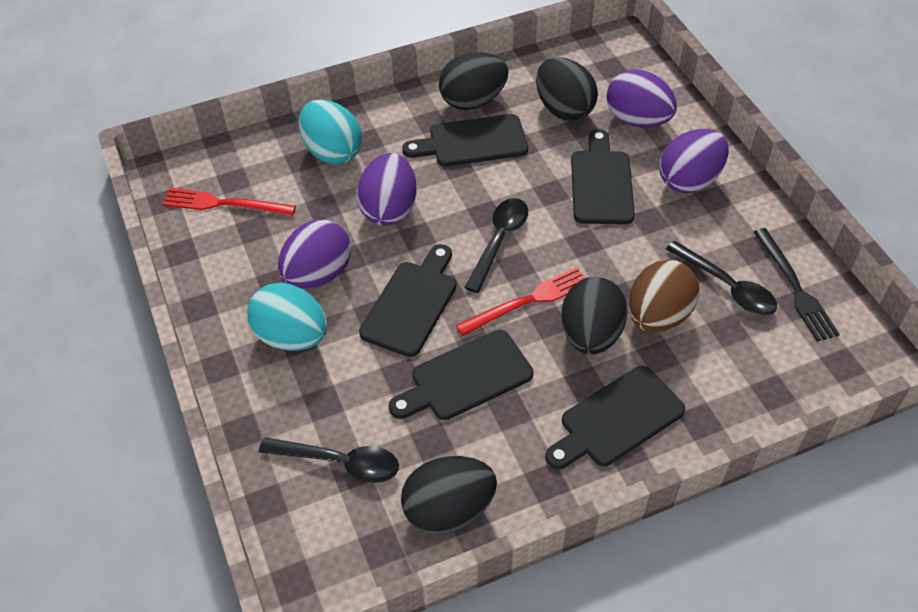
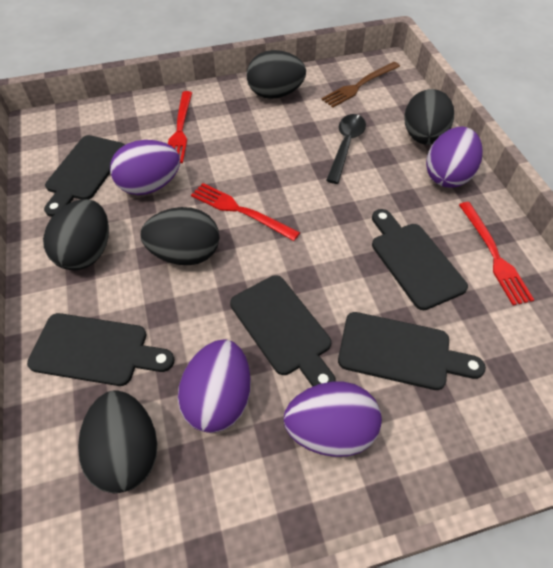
black egg: 4 -> 5
black fork: 1 -> 0
black spoon: 3 -> 1
brown egg: 1 -> 0
brown fork: 0 -> 1
red fork: 2 -> 3
turquoise egg: 2 -> 0

